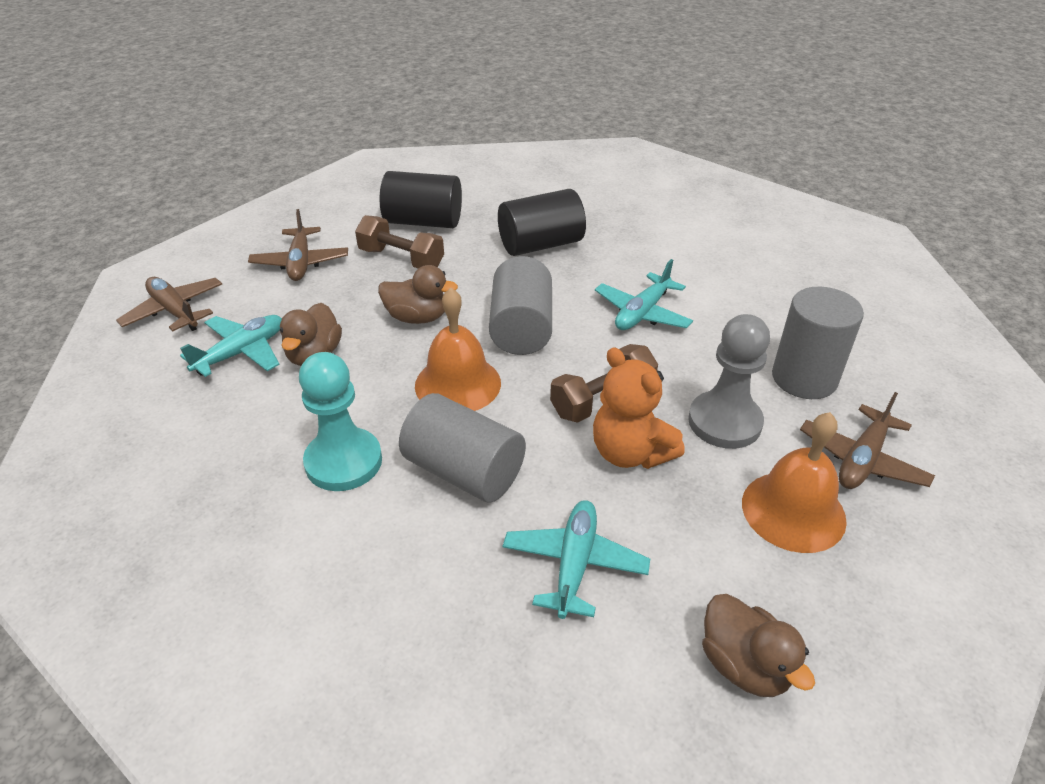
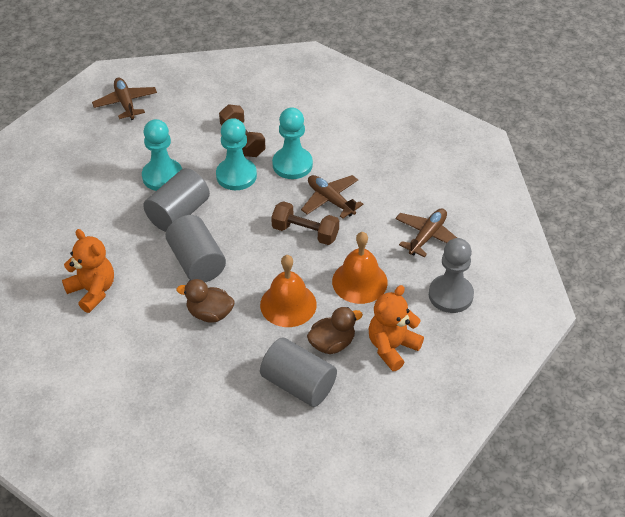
black cylinder: 2 -> 0
brown duck: 3 -> 2
orange teddy bear: 1 -> 2
turquoise pawn: 1 -> 3
turquoise plane: 3 -> 0

